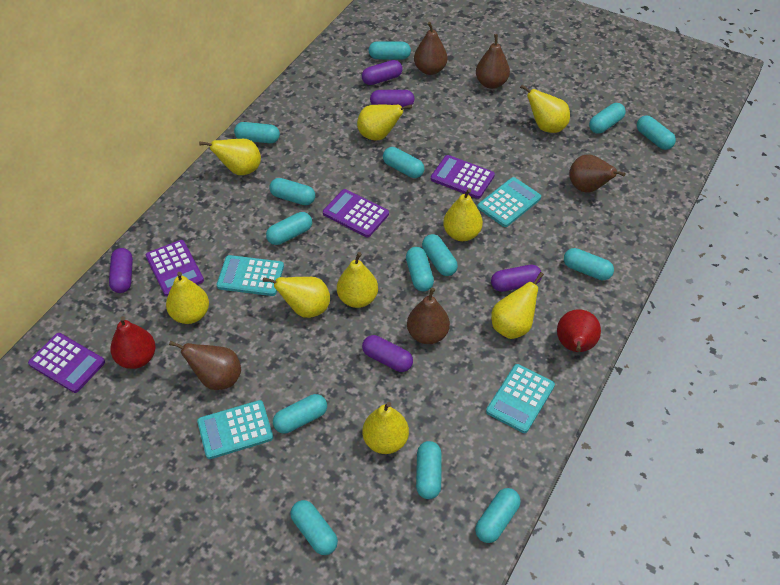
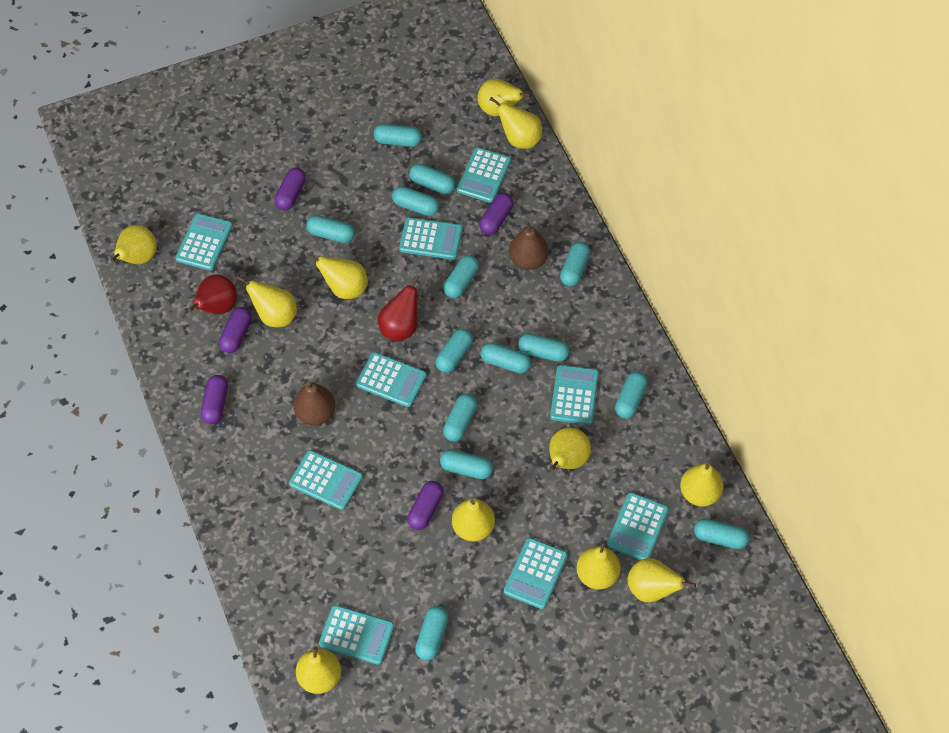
brown pear: 5 -> 2
purple calculator: 4 -> 0
turquoise calculator: 4 -> 9
yellow pear: 9 -> 11

